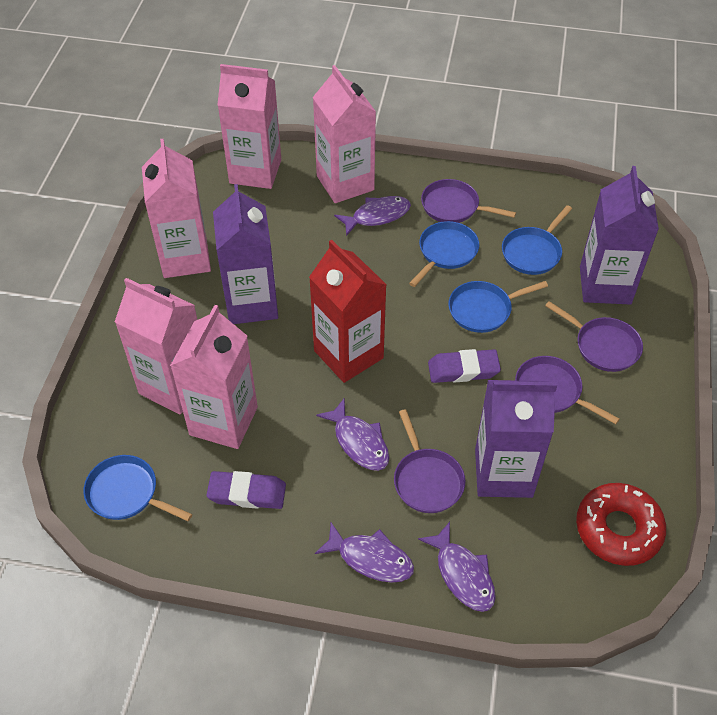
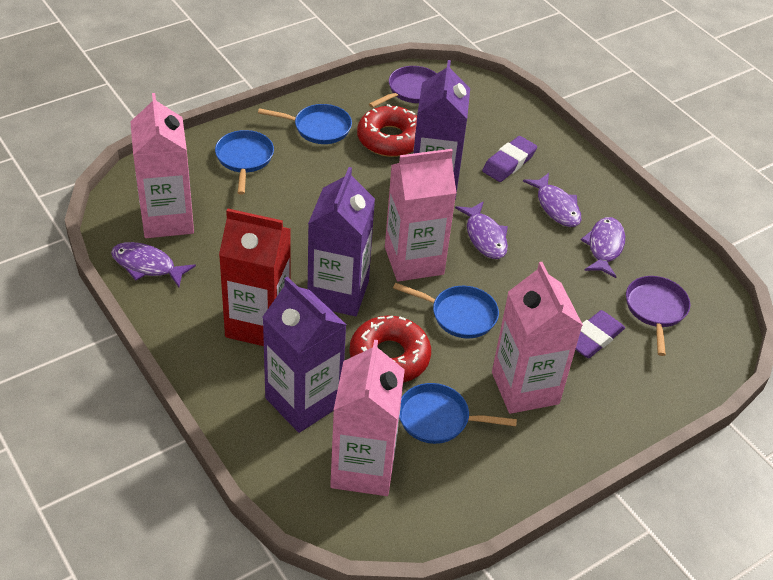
pink carton: 5 -> 4
purple pan: 4 -> 2
red donut: 1 -> 2

